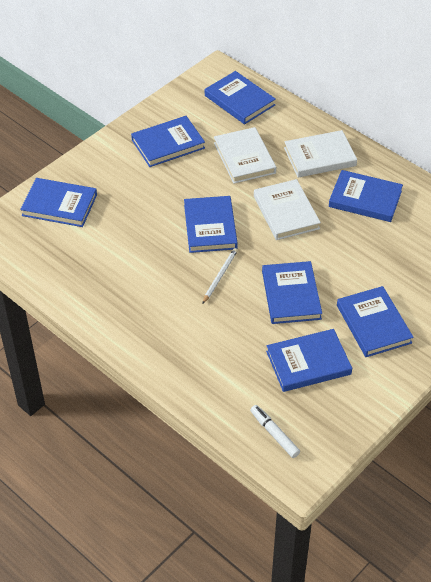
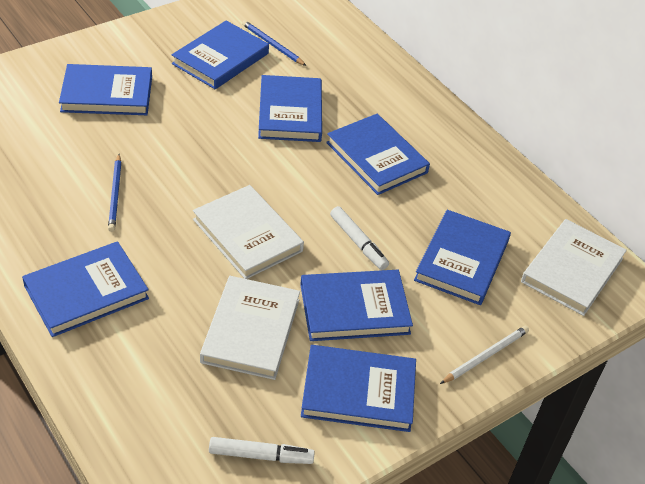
blue pencil: 0 -> 2
white marker: 1 -> 2

